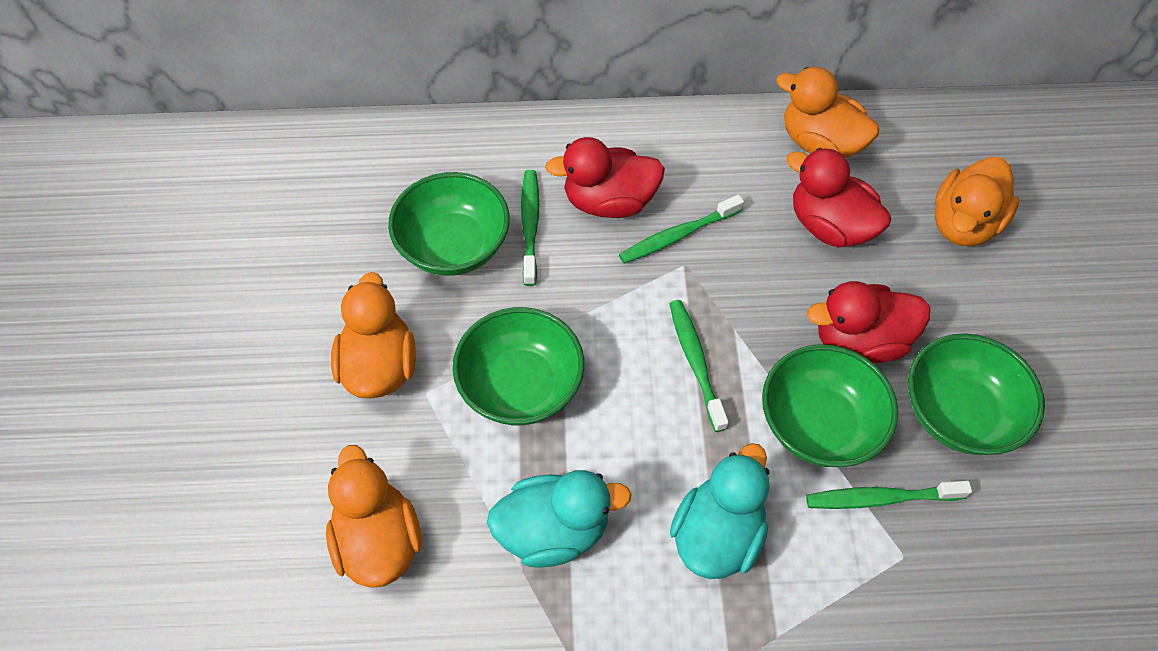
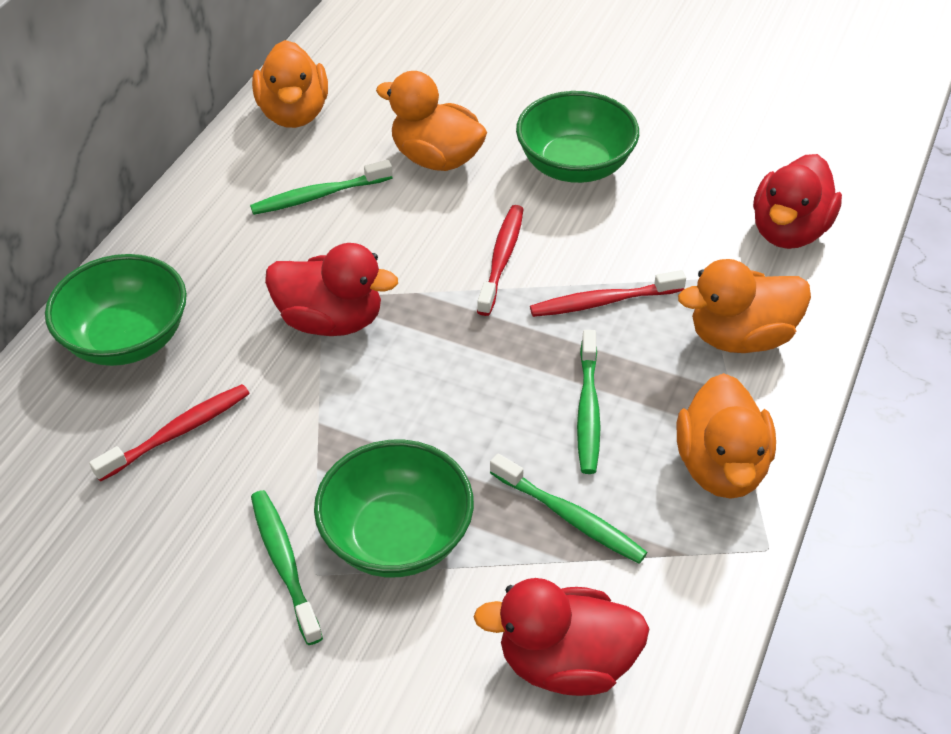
green bowl: 4 -> 3
red toothbrush: 0 -> 3
turquoise duck: 2 -> 0

